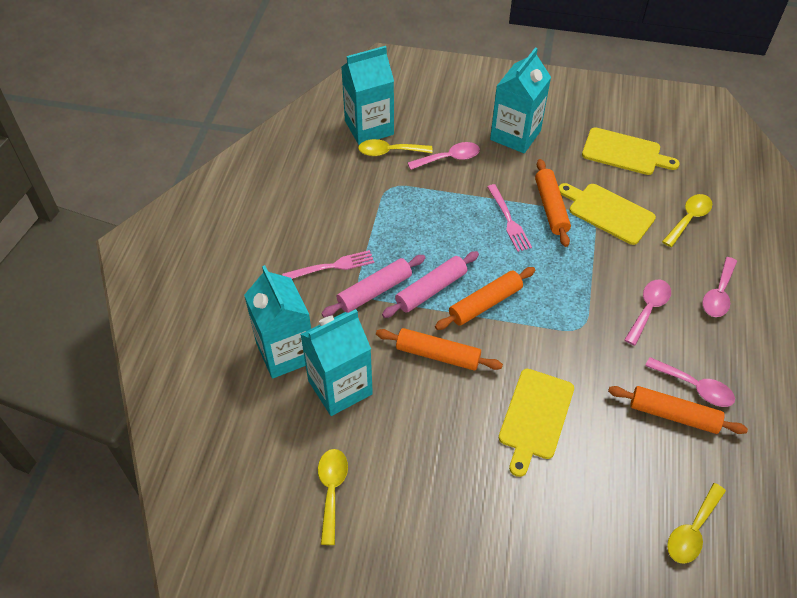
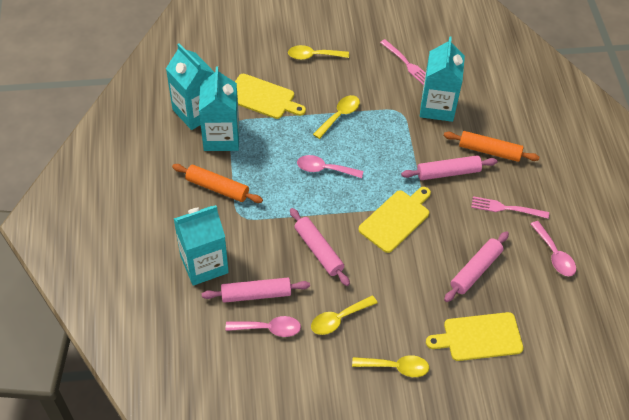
orange rolling pin: 4 -> 2
pink rolling pin: 2 -> 4
pink spoon: 4 -> 3

